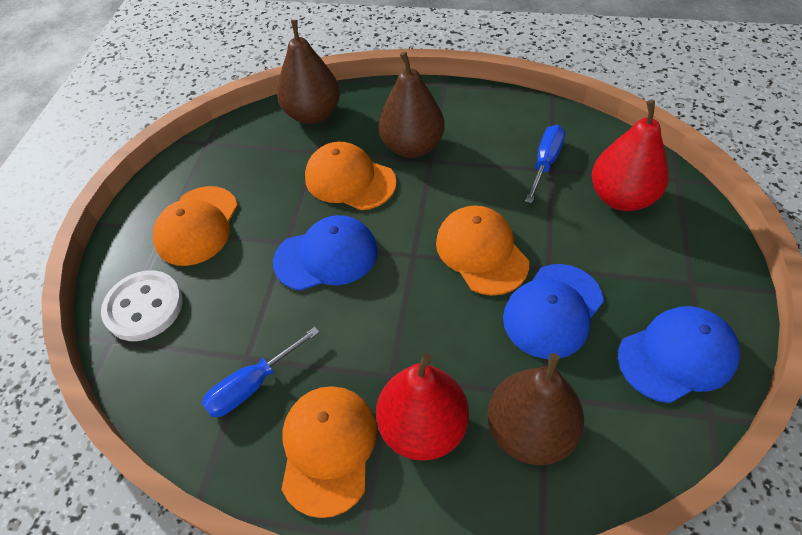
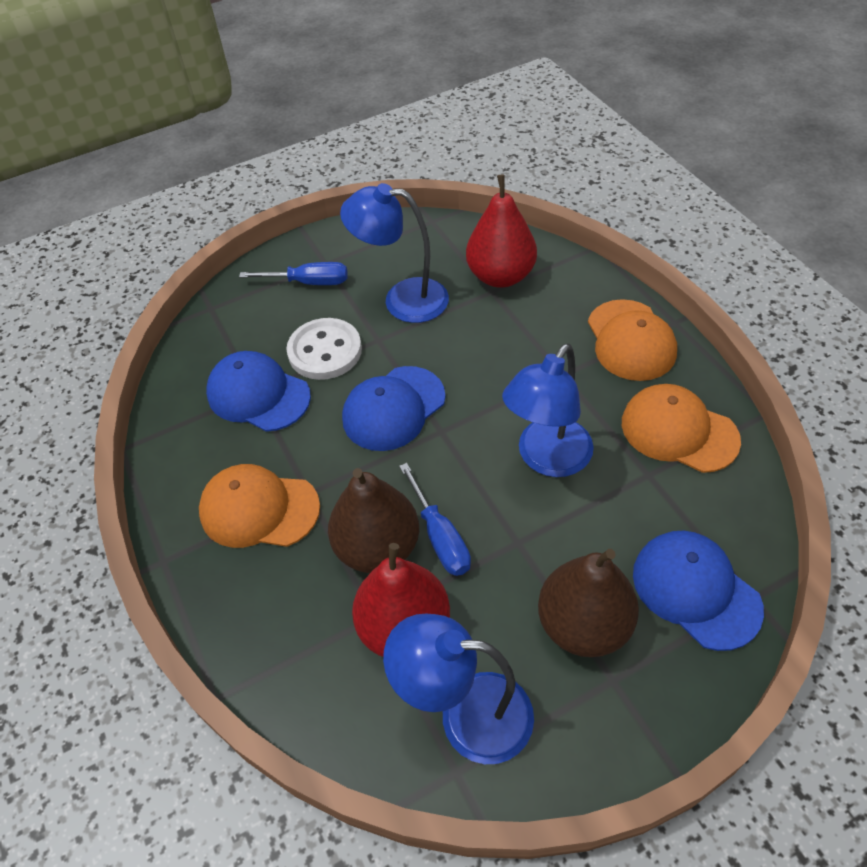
blue lamp: 0 -> 3
brown pear: 3 -> 2
orange cap: 4 -> 3

